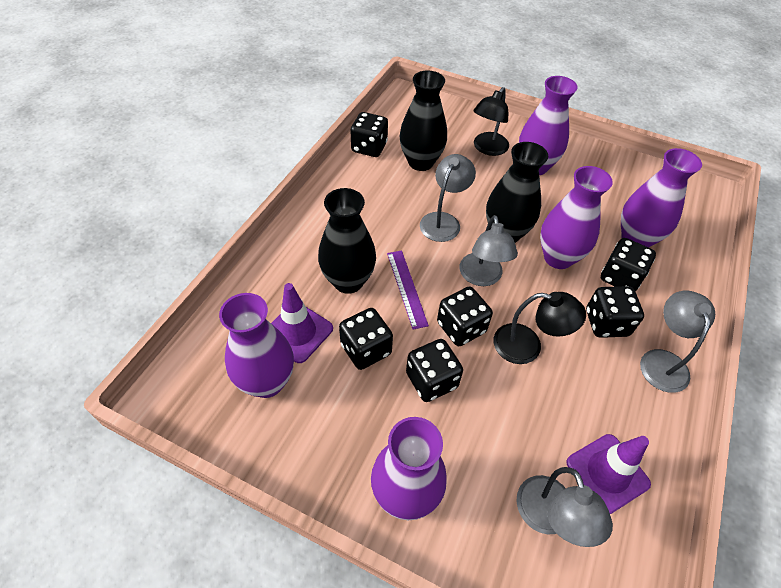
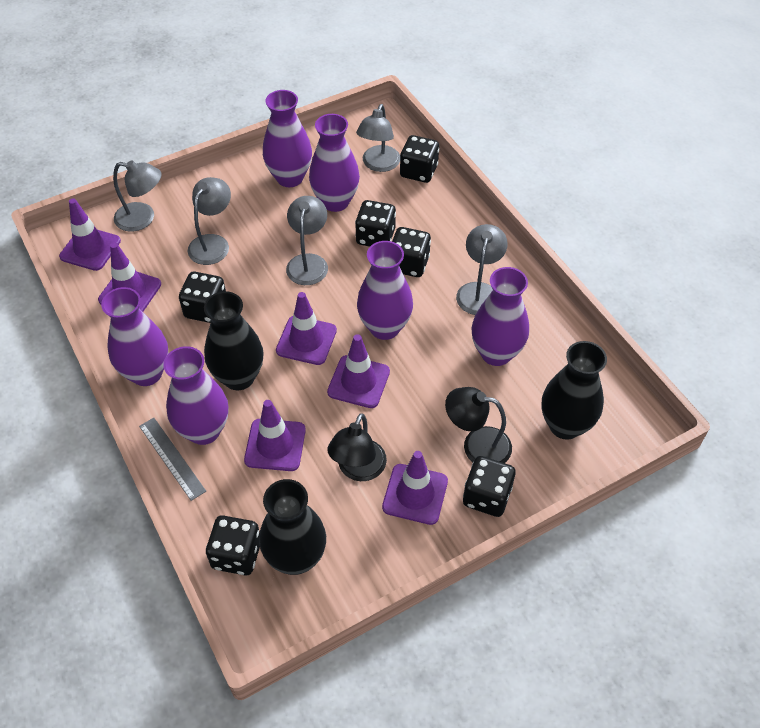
grey lamp: 4 -> 5
grey ruler: 0 -> 1
purple ruler: 1 -> 0
purple traffic cone: 2 -> 6
purple vase: 5 -> 6

